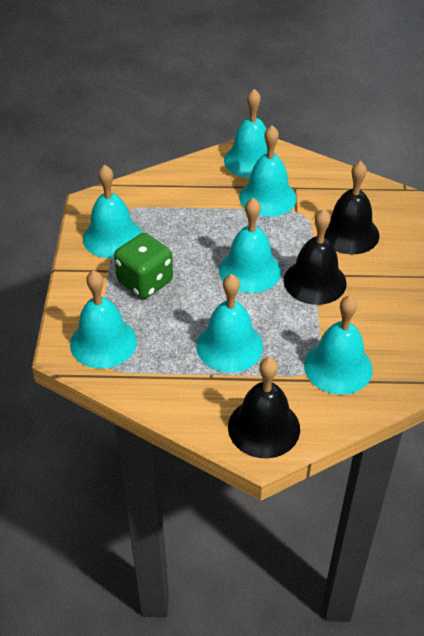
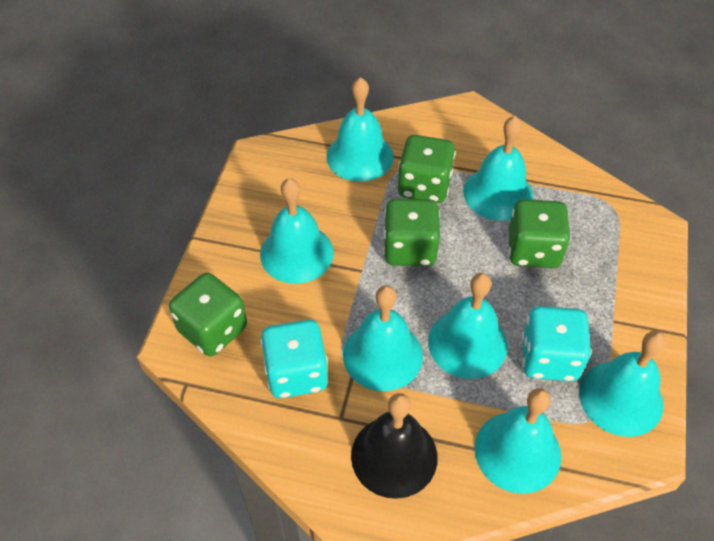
black bell: 3 -> 1
green dice: 1 -> 4
turquoise dice: 0 -> 2

